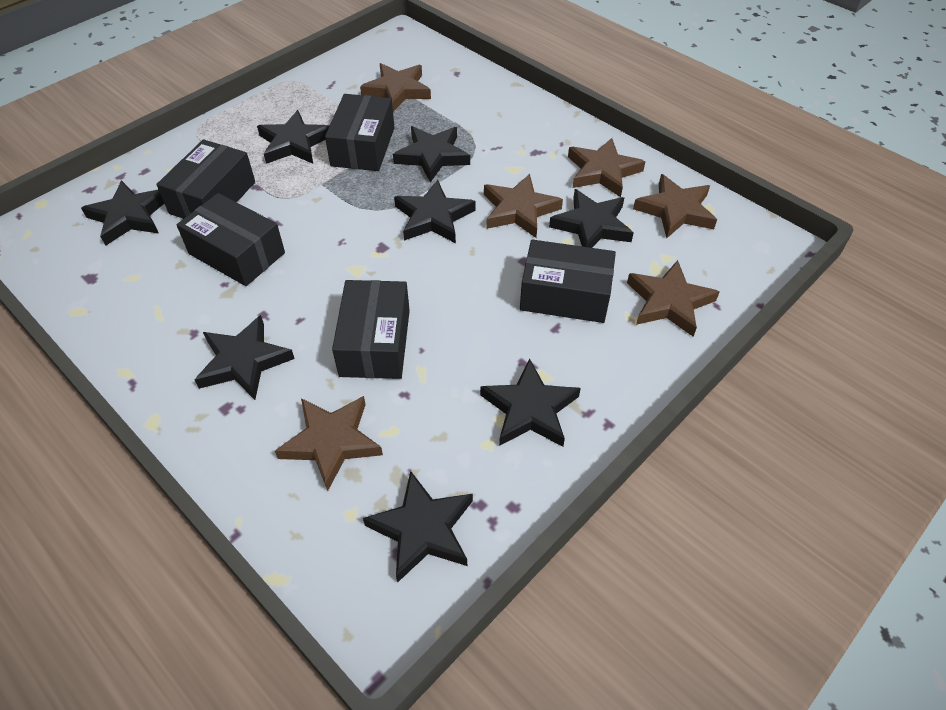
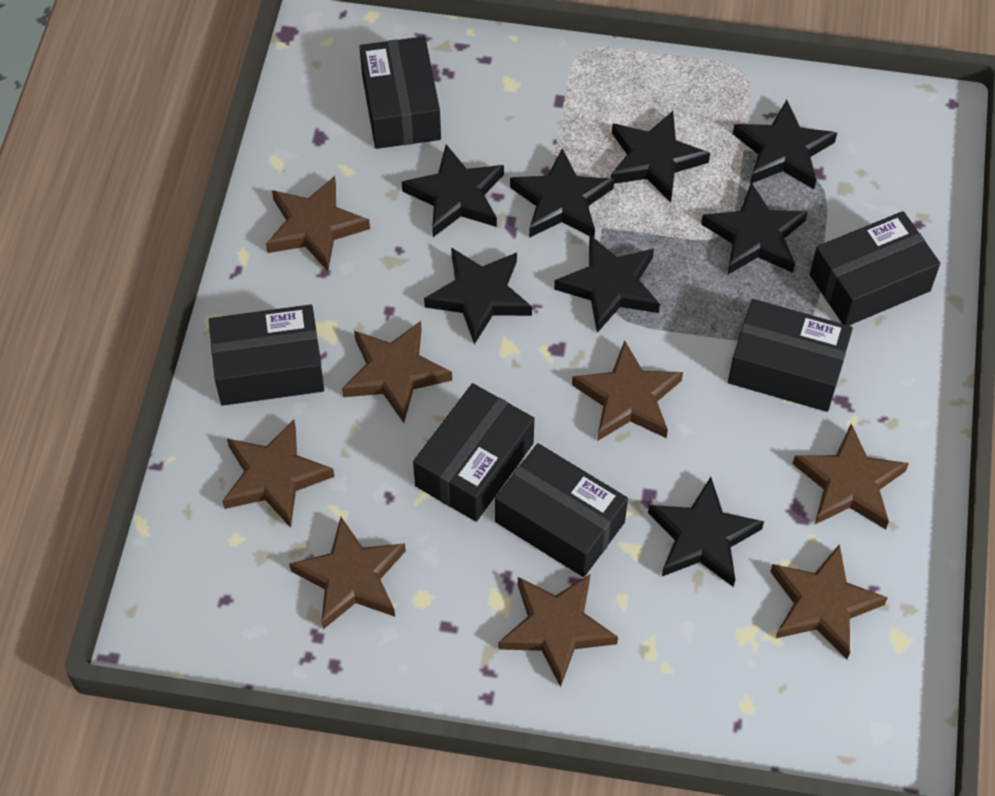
black box: 5 -> 6
brown star: 6 -> 8

